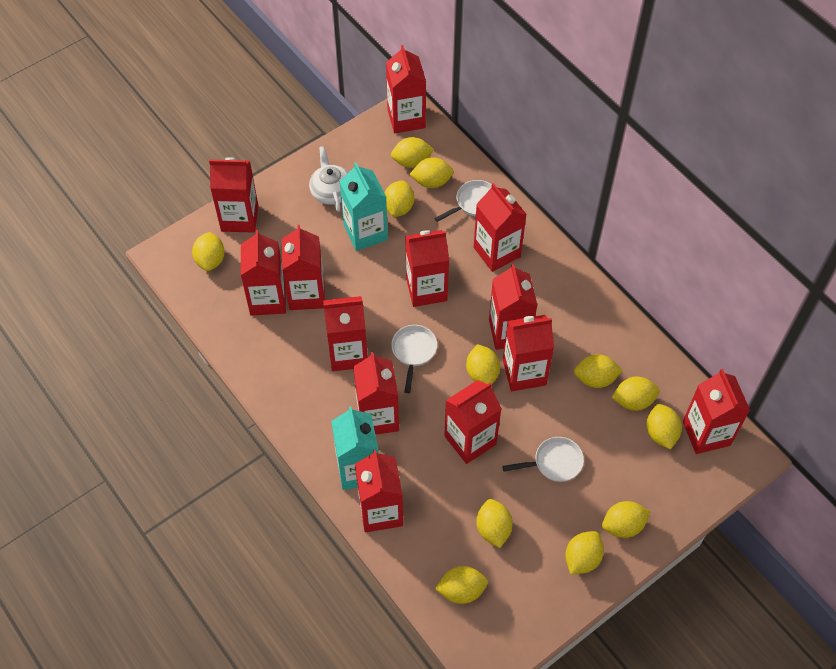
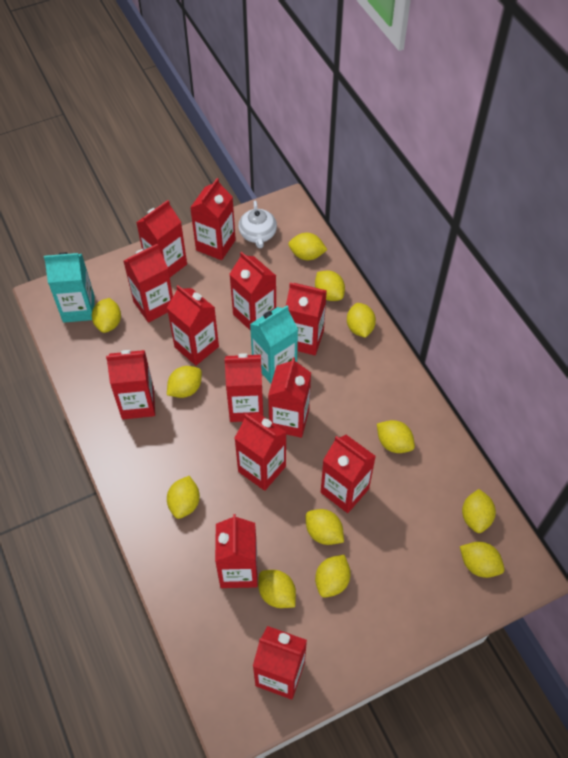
white pan: 3 -> 0

